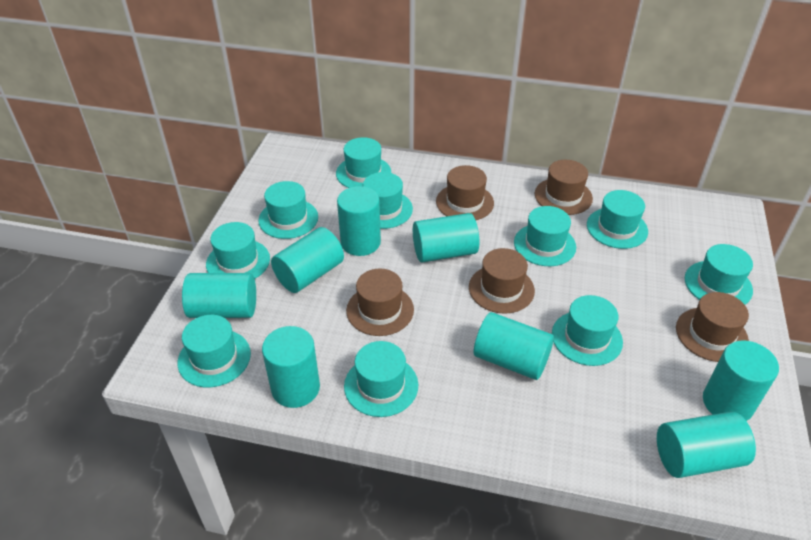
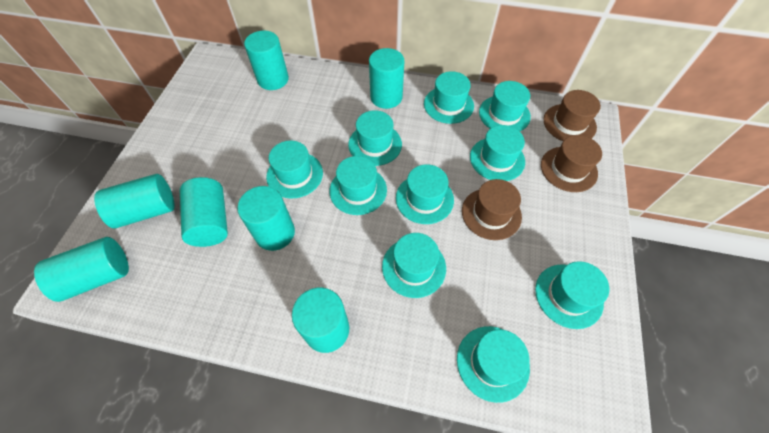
brown hat: 5 -> 3
turquoise cylinder: 8 -> 7

